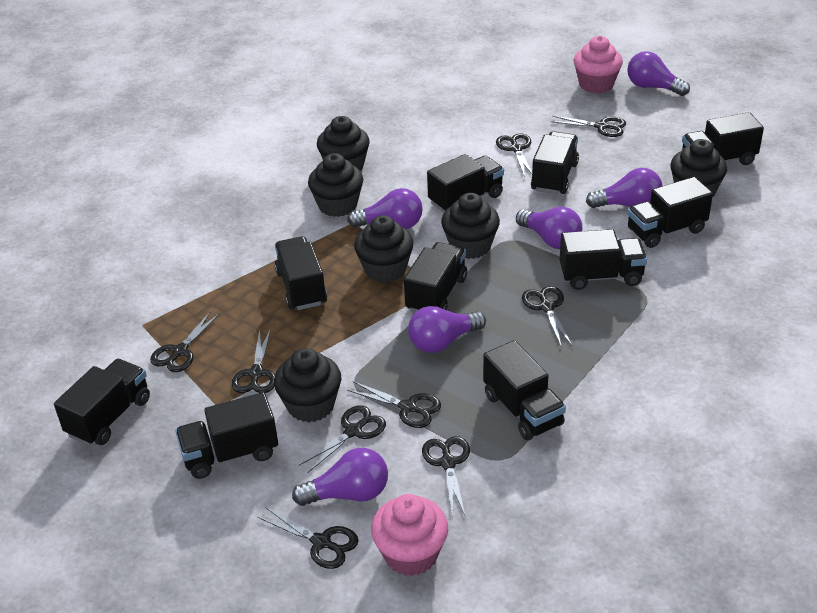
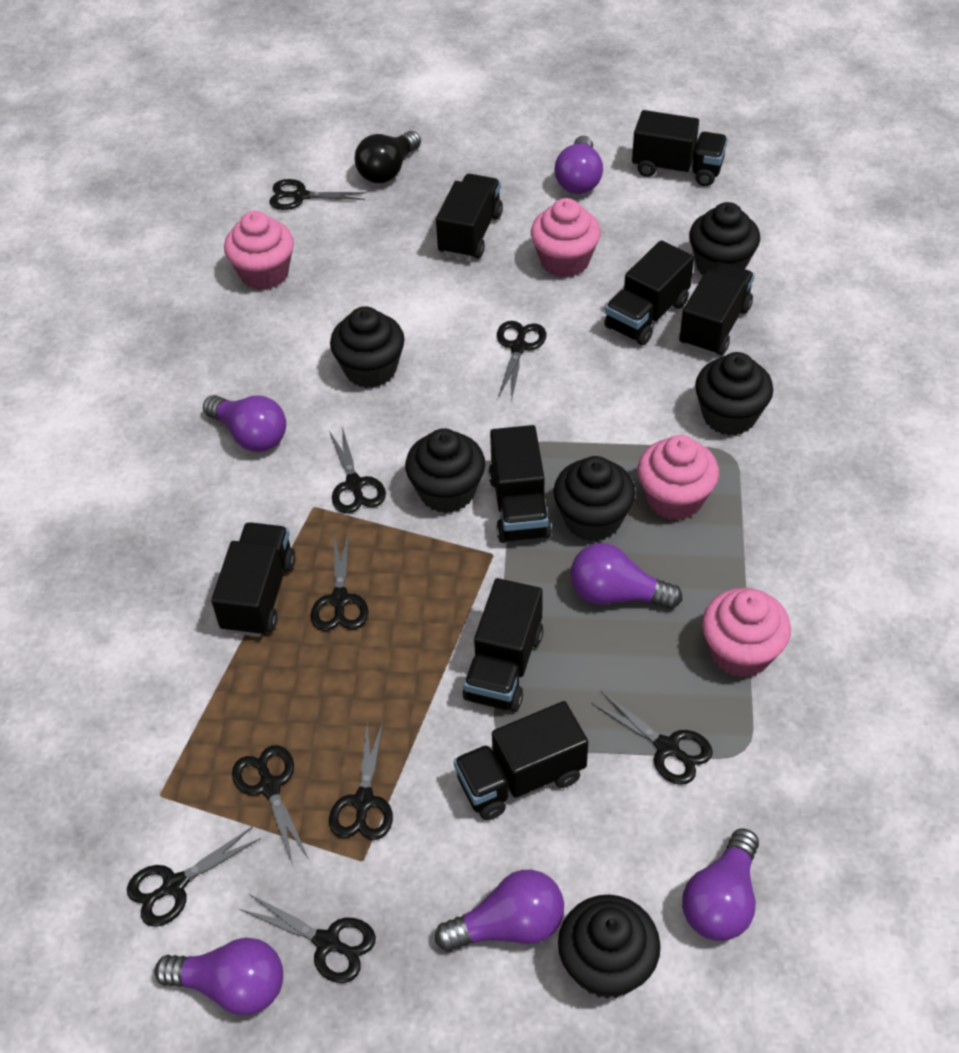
black light bulb: 0 -> 1
black truck: 10 -> 8
pink cupcake: 2 -> 4

